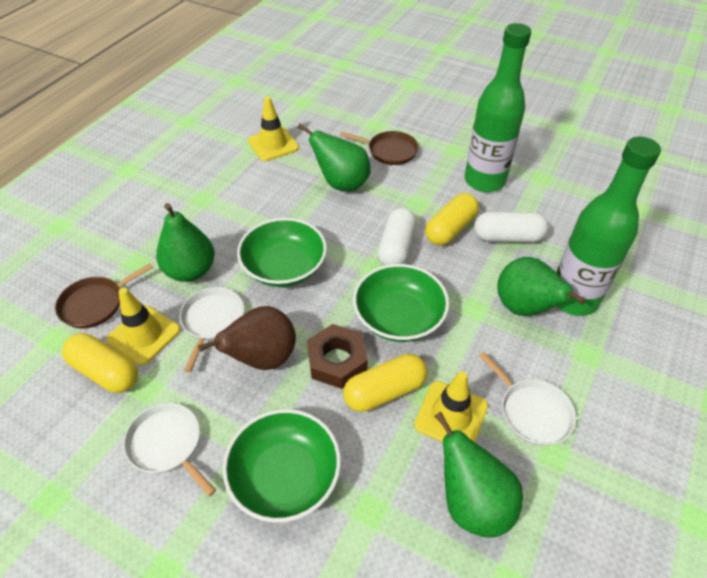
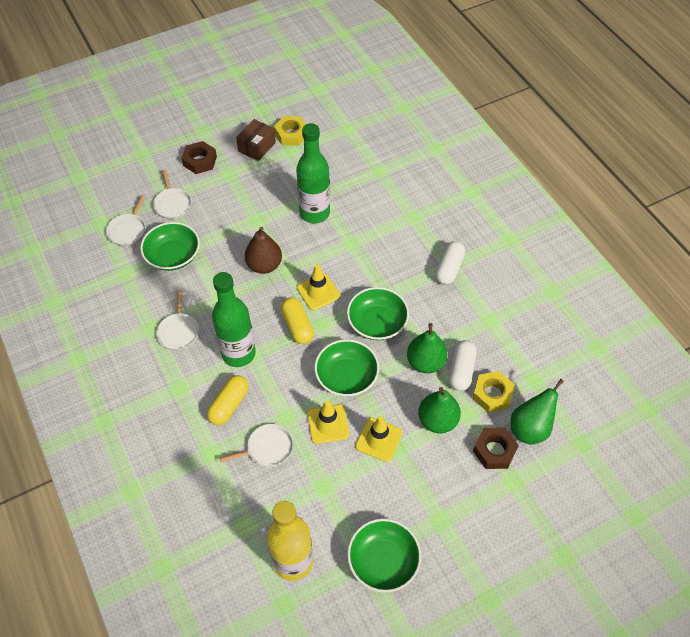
brown box: 0 -> 1
brown nut: 1 -> 2
brown pan: 2 -> 0
green bowl: 3 -> 4
green pear: 4 -> 3
white pan: 3 -> 4
yellow bottle: 0 -> 1
yellow capsule: 3 -> 2
yellow nut: 0 -> 2

